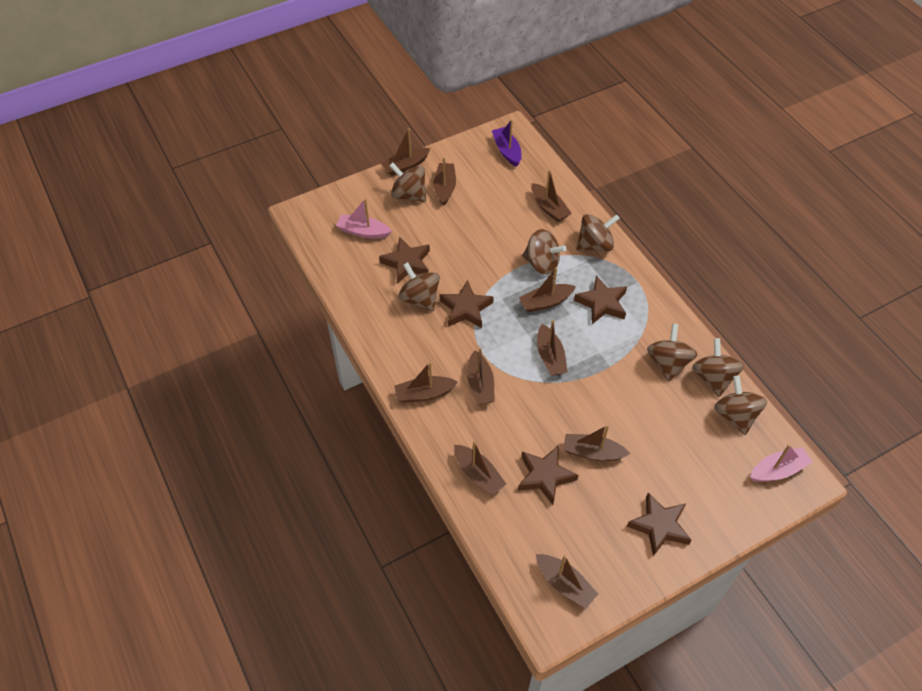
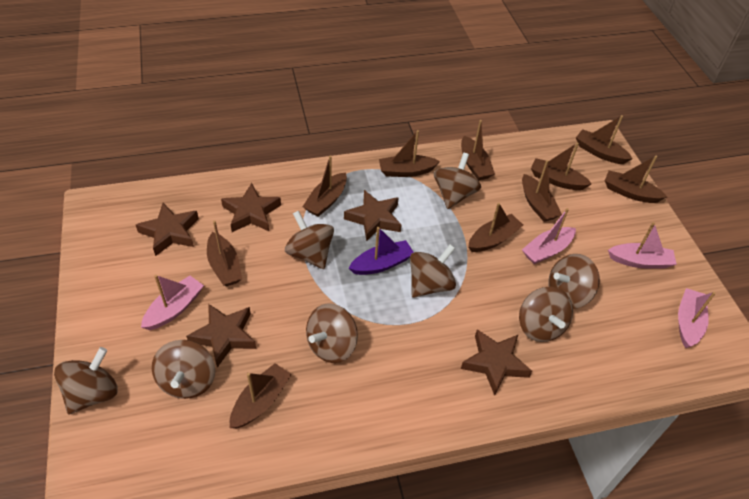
brown spinning top: 7 -> 8
pink boat: 2 -> 4

